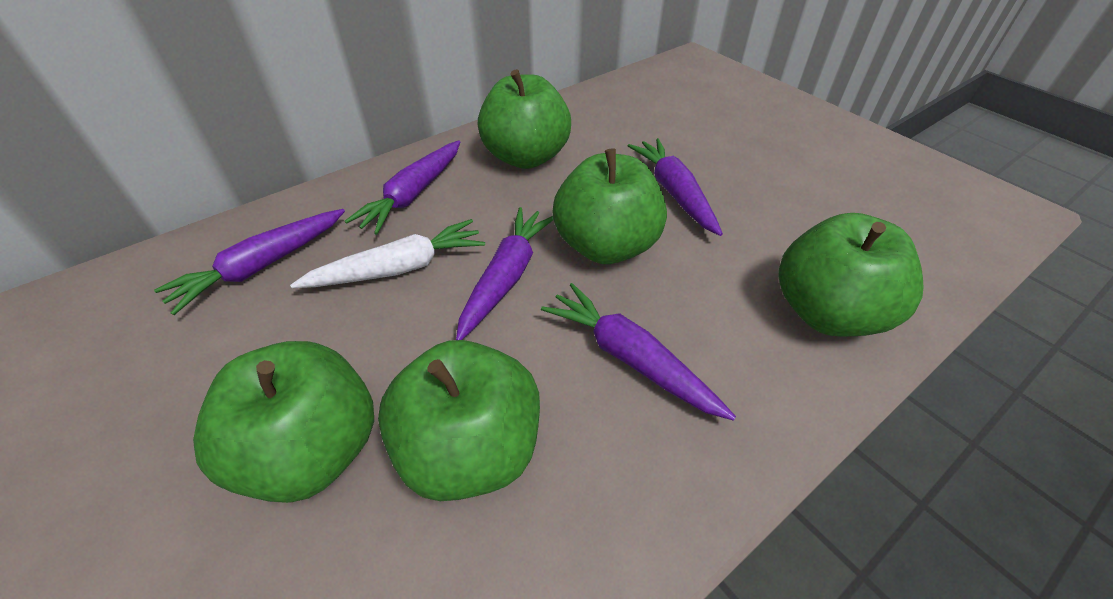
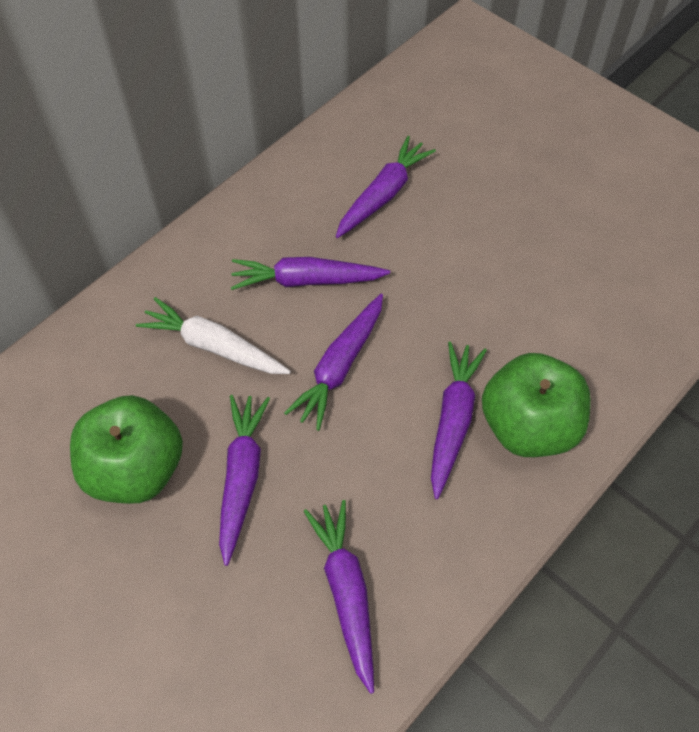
green apple: 5 -> 2
purple carrot: 5 -> 6

